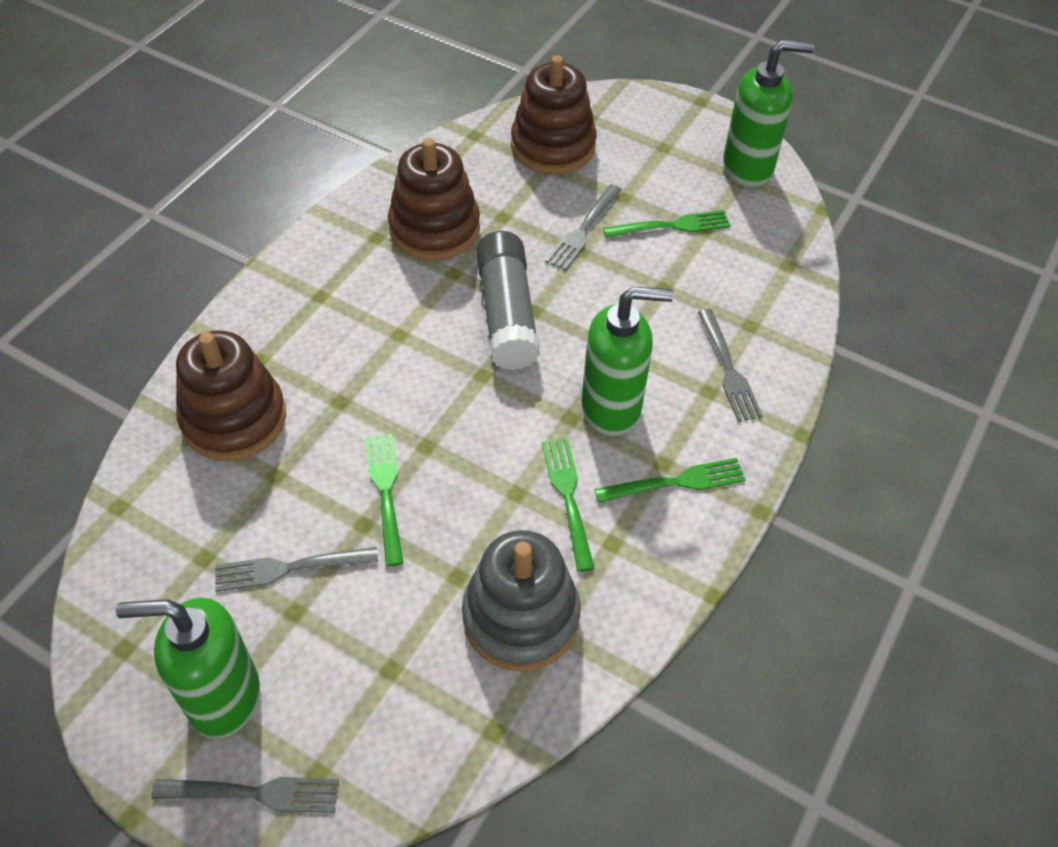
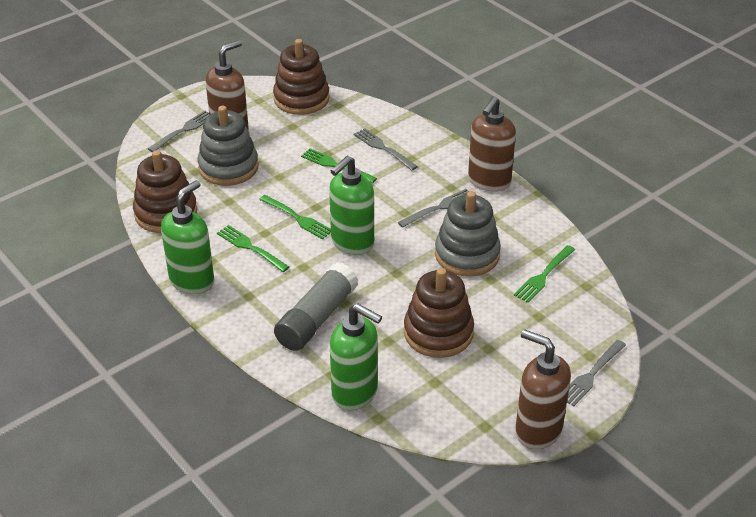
brown soap dispenser: 0 -> 3
grey stacking toy: 1 -> 2

